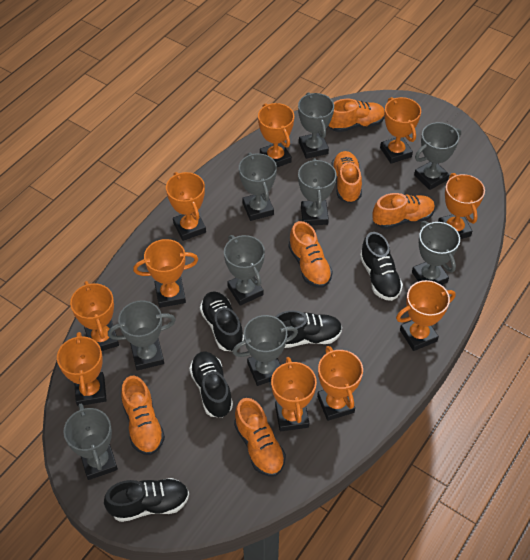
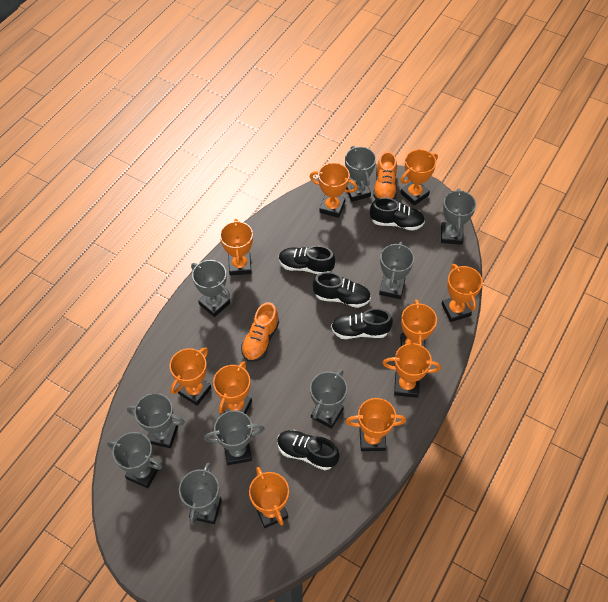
orange shoe: 6 -> 2

